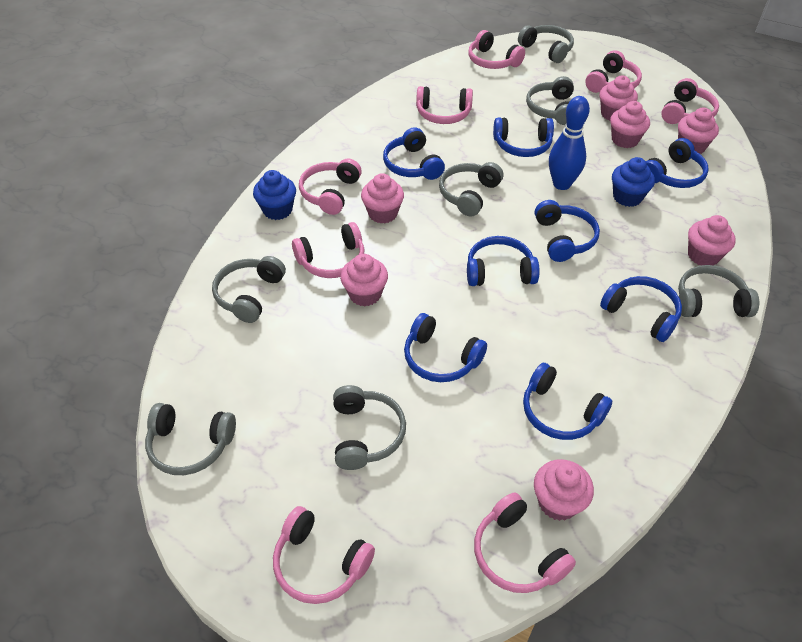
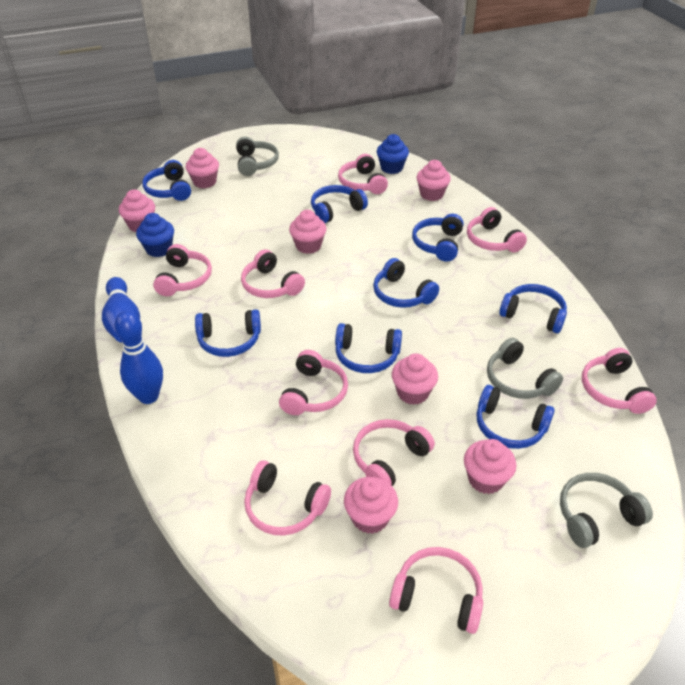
blue bowling pin: 1 -> 2
grey headphones: 7 -> 3
pink headphones: 8 -> 9

